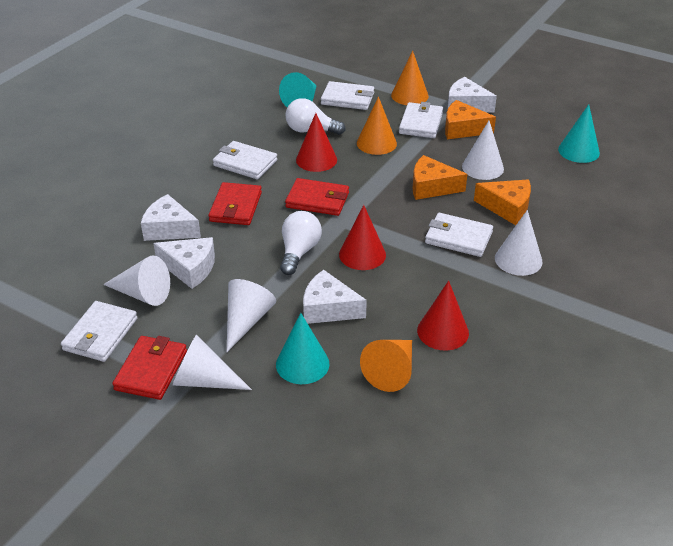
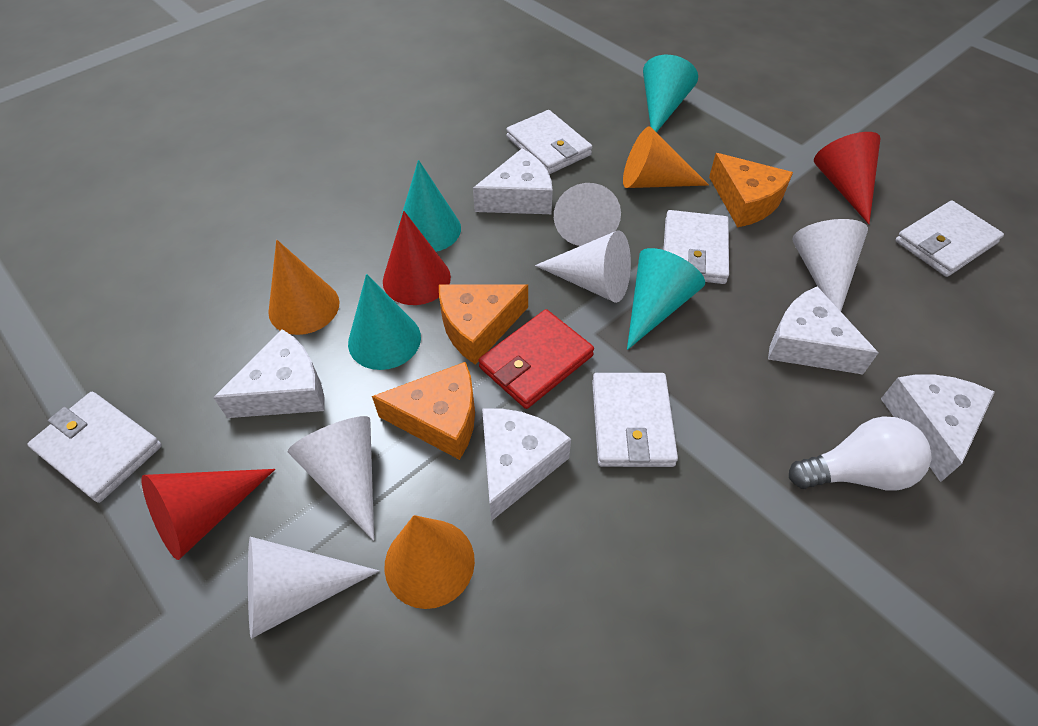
red wallet: 3 -> 1
turquoise cone: 3 -> 4
white cheese: 4 -> 5
white light bulb: 2 -> 1

